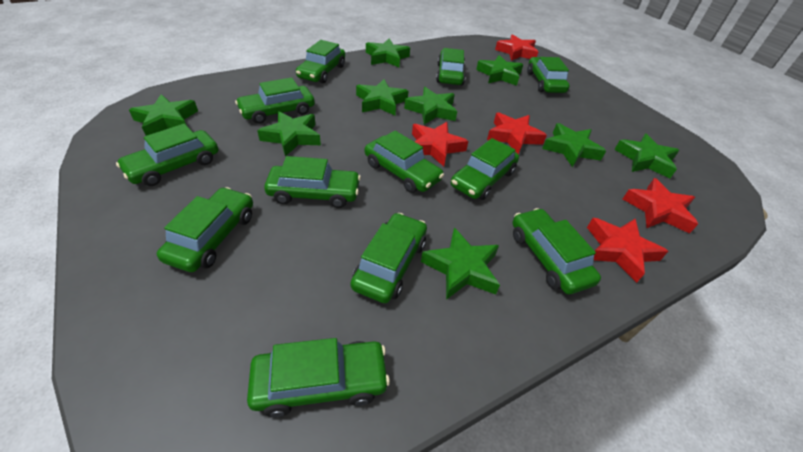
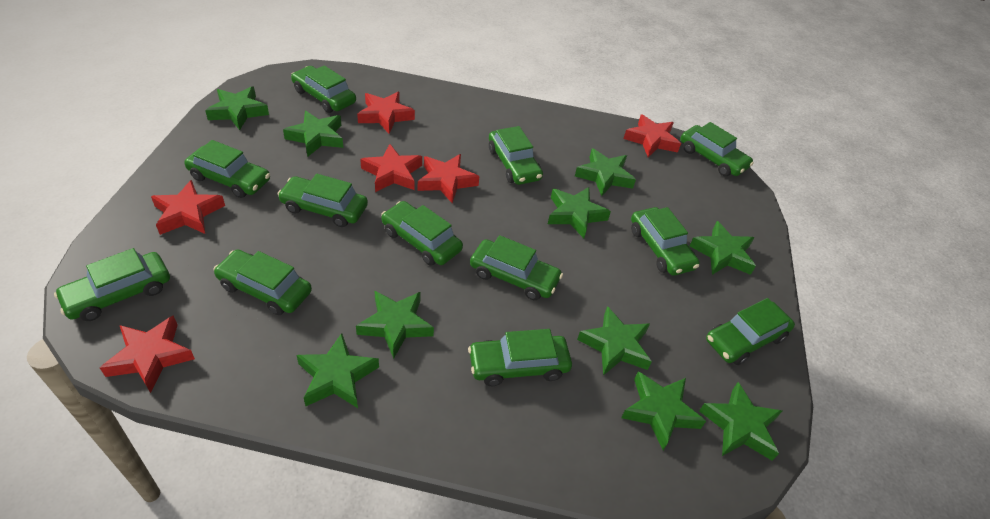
green star: 9 -> 10
red star: 5 -> 6

